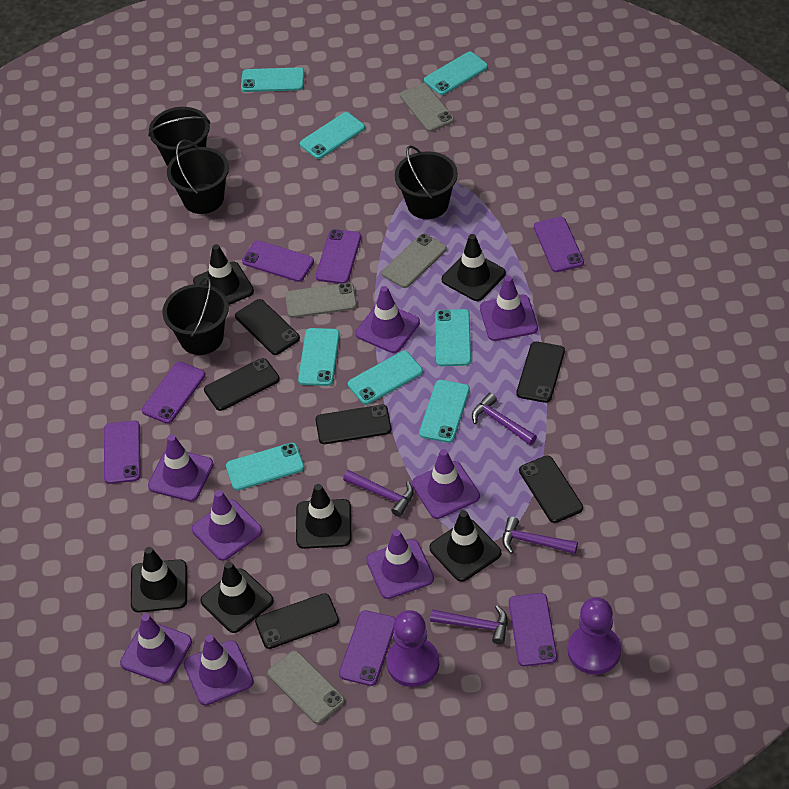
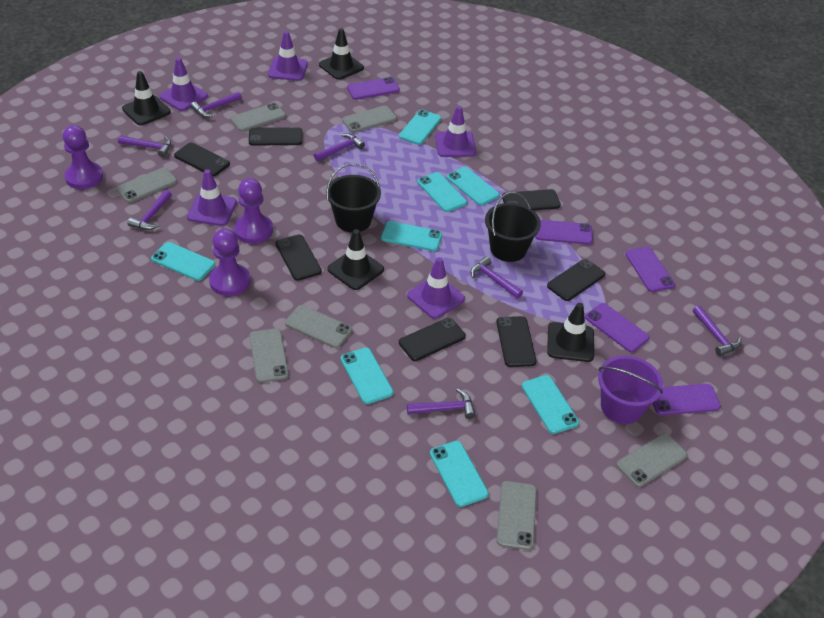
black bucket: 4 -> 2
black phone: 6 -> 7
black traffic cone: 6 -> 4
grey phone: 4 -> 7
purple bucket: 0 -> 1
purple hammer: 4 -> 7
purple pawn: 2 -> 3
purple phone: 7 -> 5
purple traffic cone: 8 -> 5

